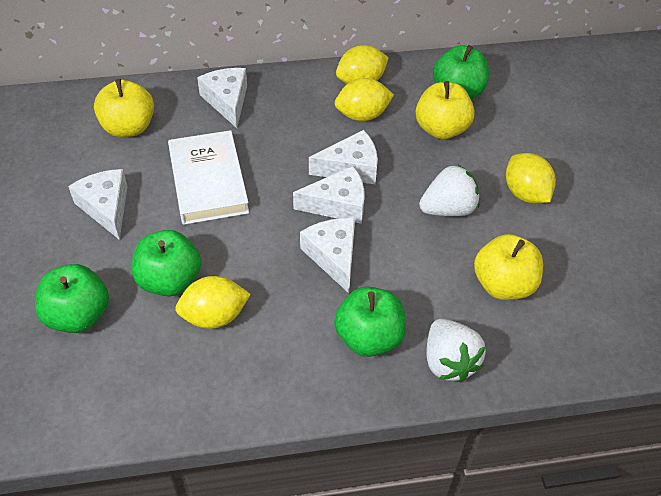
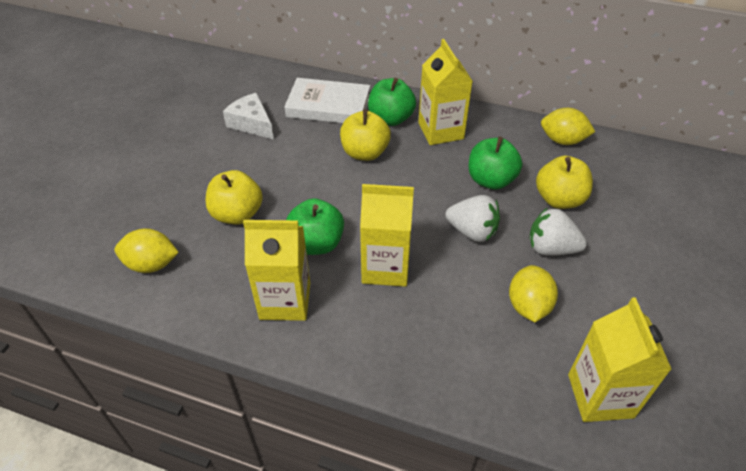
green apple: 4 -> 3
white cheese: 5 -> 1
yellow carton: 0 -> 4
yellow lemon: 4 -> 3

